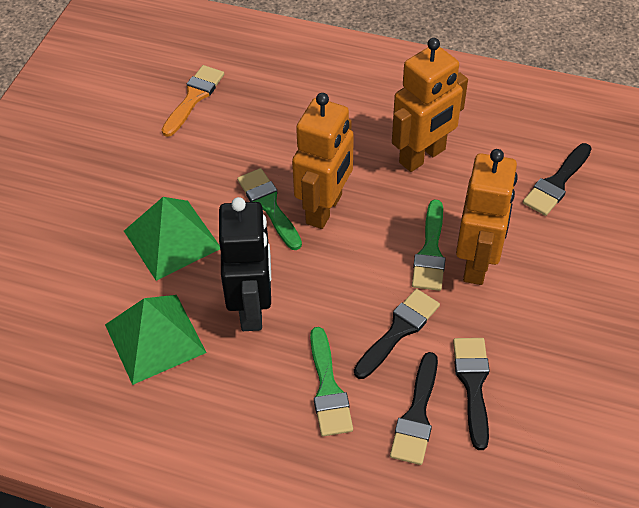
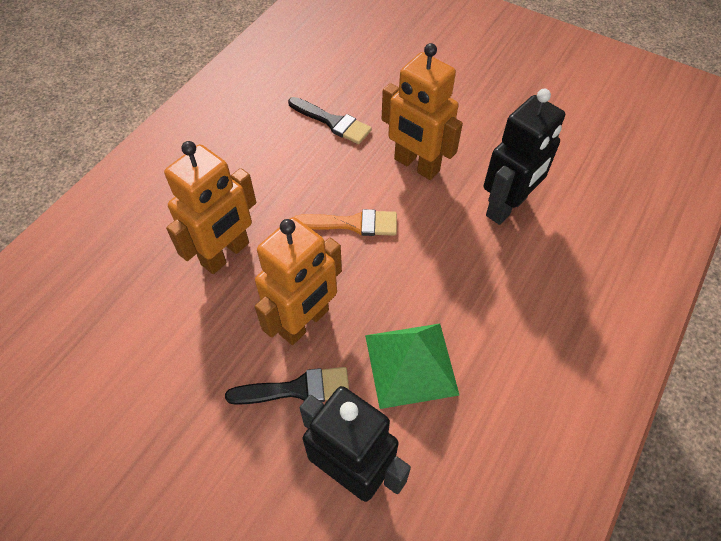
black brush: 4 -> 2
black robot: 1 -> 2
green brush: 3 -> 0
green pyramid: 2 -> 1

